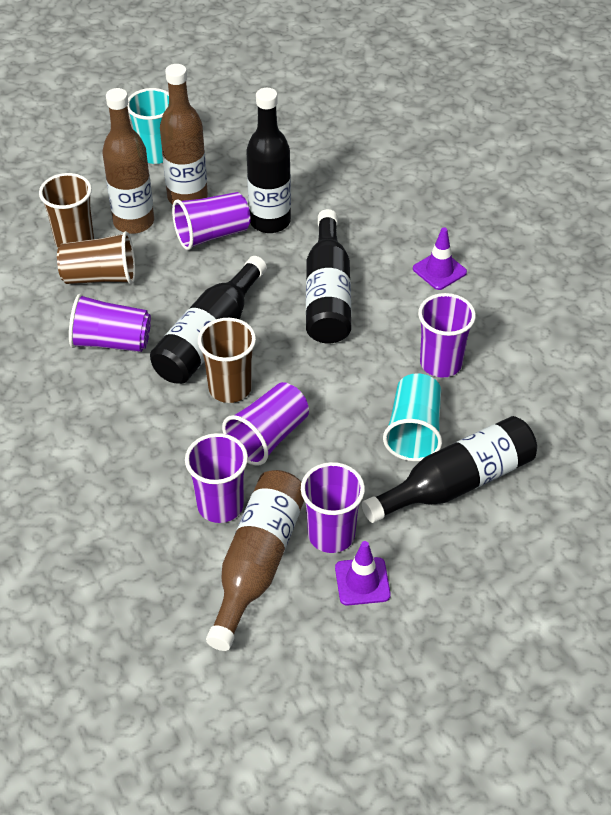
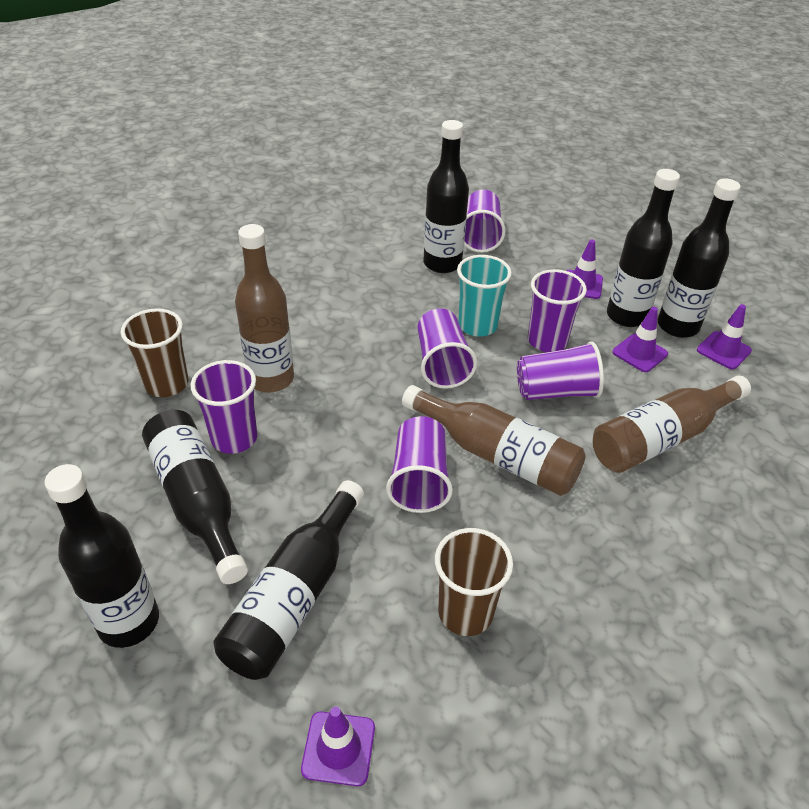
black bottle: 4 -> 6
brown cup: 3 -> 2
purple traffic cone: 2 -> 4
turquoise cup: 2 -> 1

